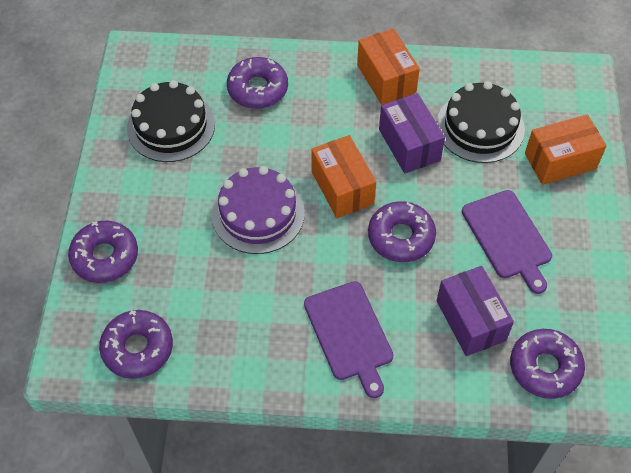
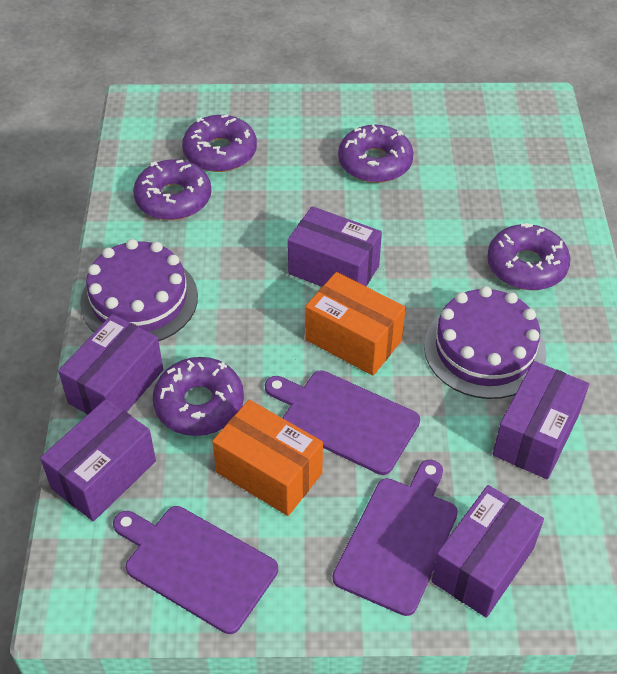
black cake: 2 -> 0
orange box: 3 -> 2
purple box: 2 -> 5
purple cake: 1 -> 2
purple cutting board: 2 -> 3

